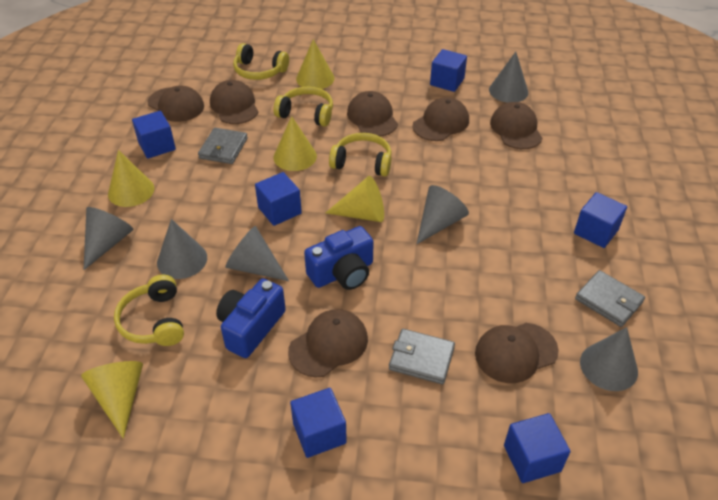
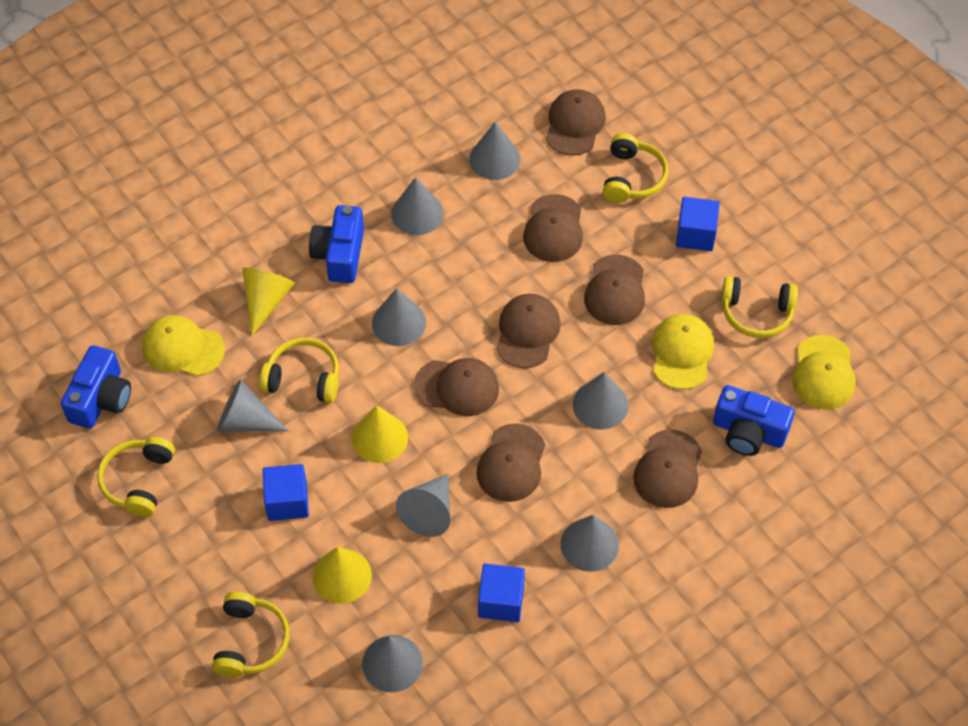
blue camera: 2 -> 3
blue cube: 6 -> 3
grey cone: 6 -> 8
grey wallet: 3 -> 0
yellow cap: 0 -> 3
yellow cone: 5 -> 3
yellow headphones: 4 -> 5

